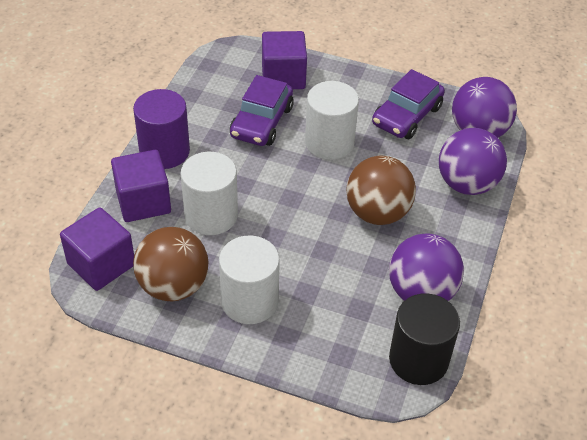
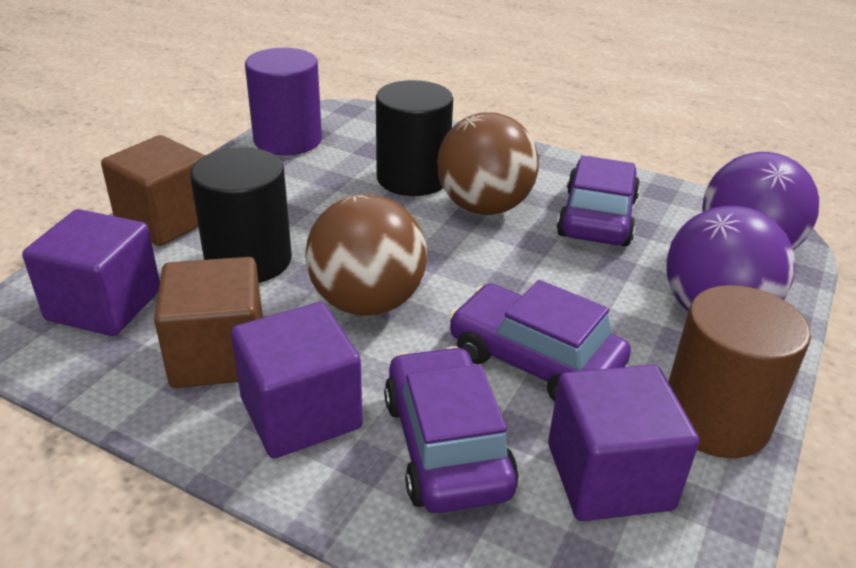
black cylinder: 1 -> 2
brown cube: 0 -> 2
brown cylinder: 0 -> 1
purple ball: 3 -> 2
purple car: 2 -> 3
white cylinder: 3 -> 0

